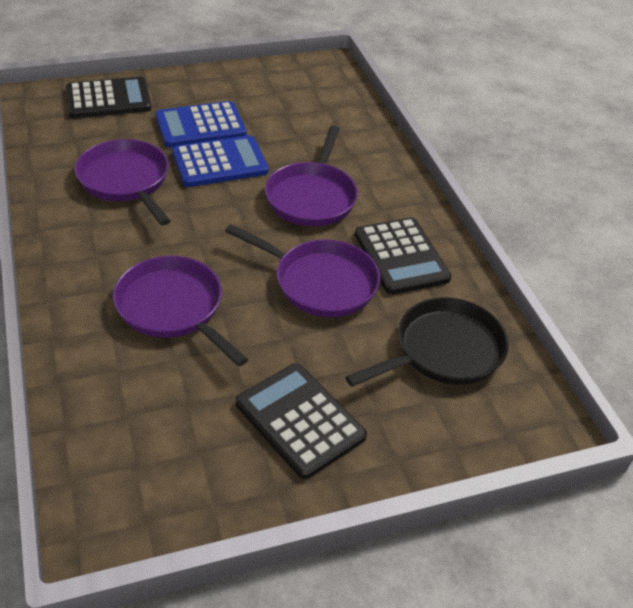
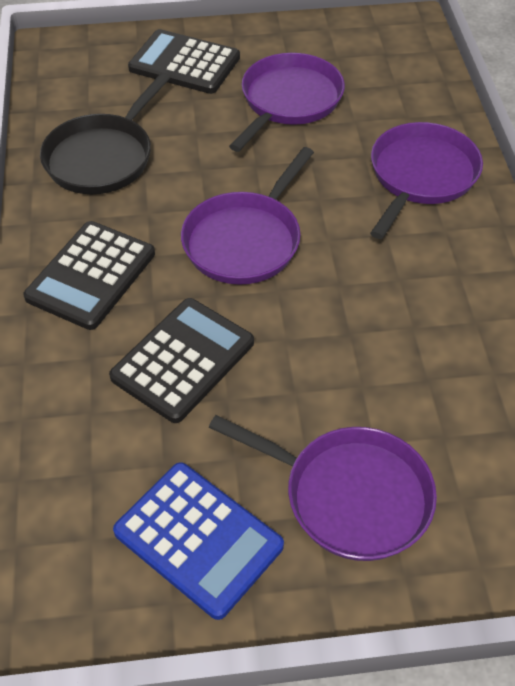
blue calculator: 2 -> 1

